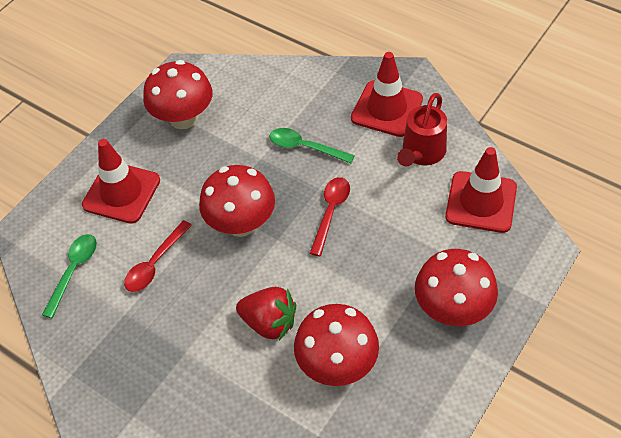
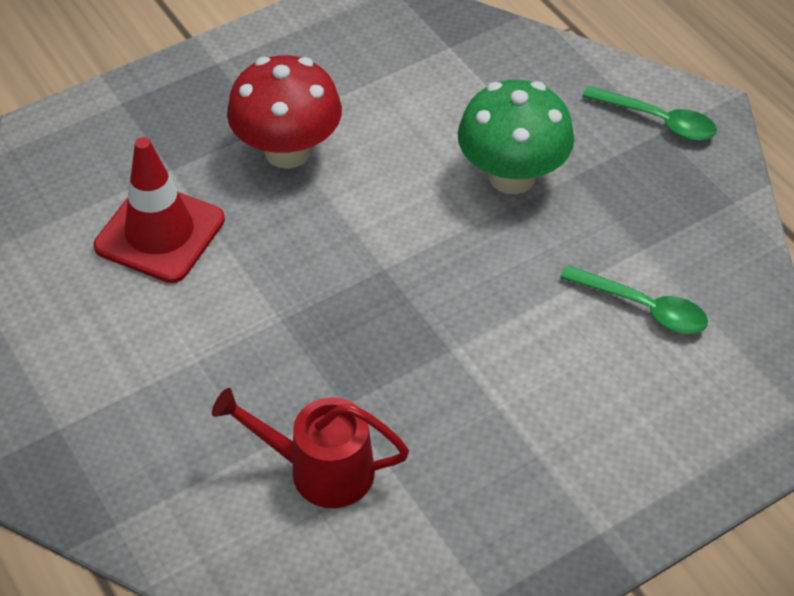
green mushroom: 0 -> 1
red mushroom: 4 -> 1
red spoon: 2 -> 0
red strawberry: 1 -> 0
red traffic cone: 3 -> 1

